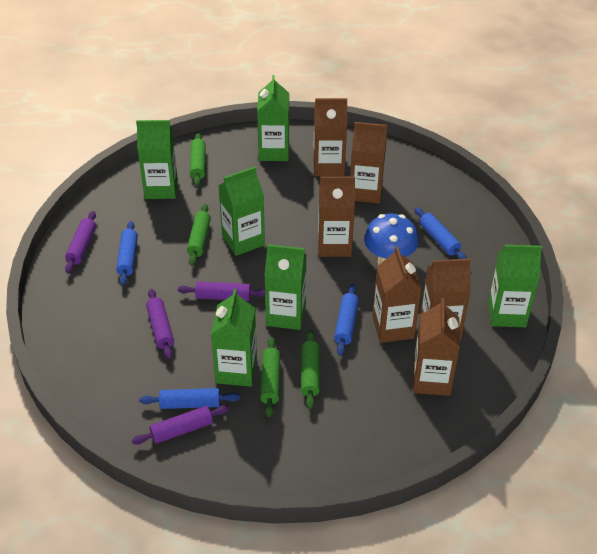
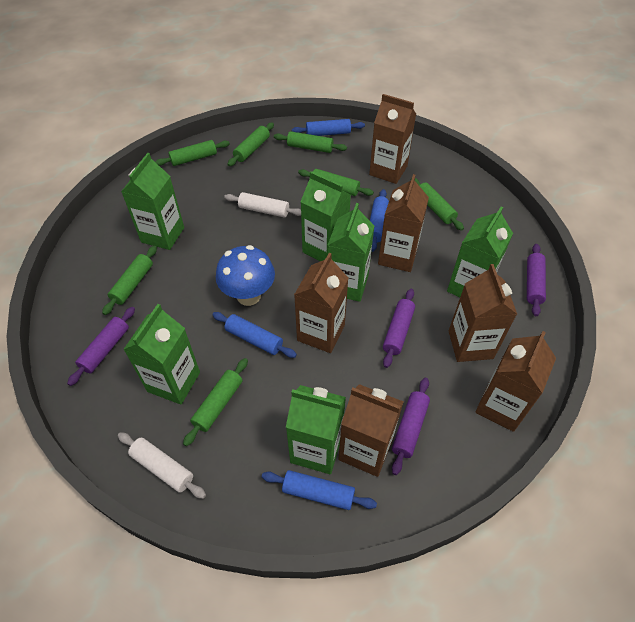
green rolling pin: 4 -> 7
white rolling pin: 0 -> 2

